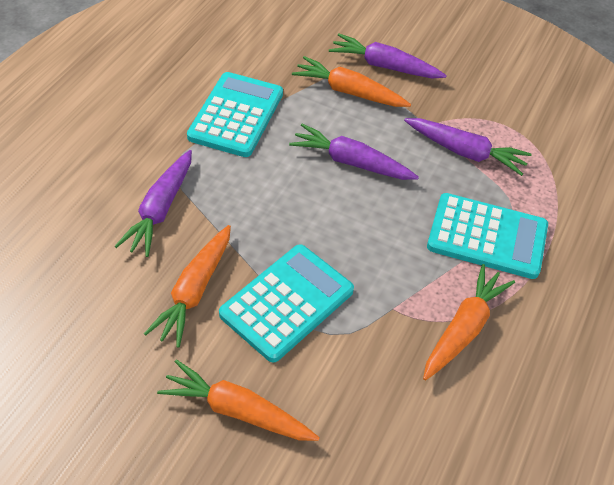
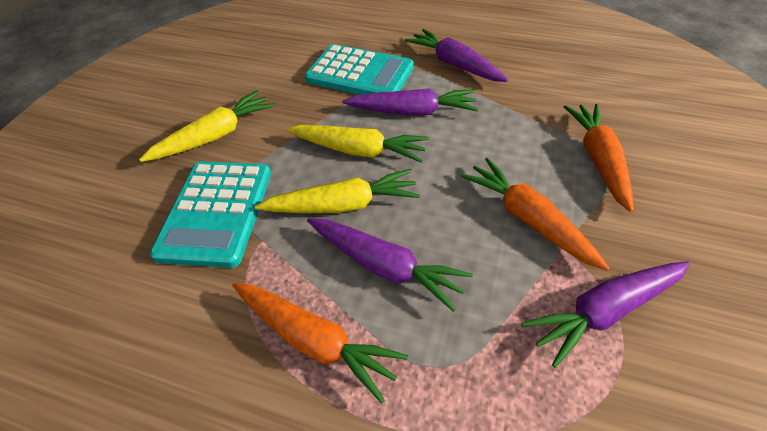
orange carrot: 4 -> 3
turquoise calculator: 3 -> 2
yellow carrot: 0 -> 3

